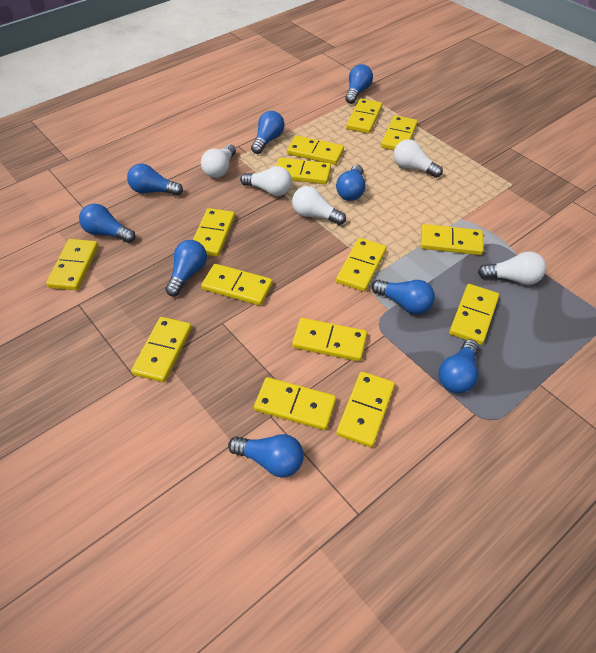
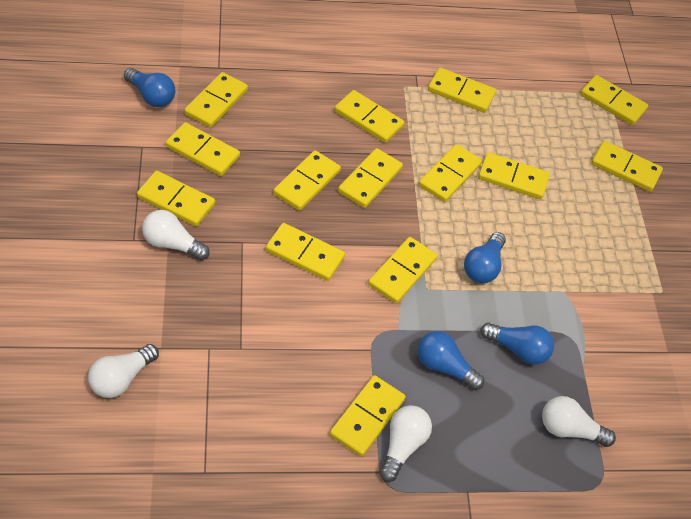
blue light bulb: 9 -> 4
white light bulb: 5 -> 4

